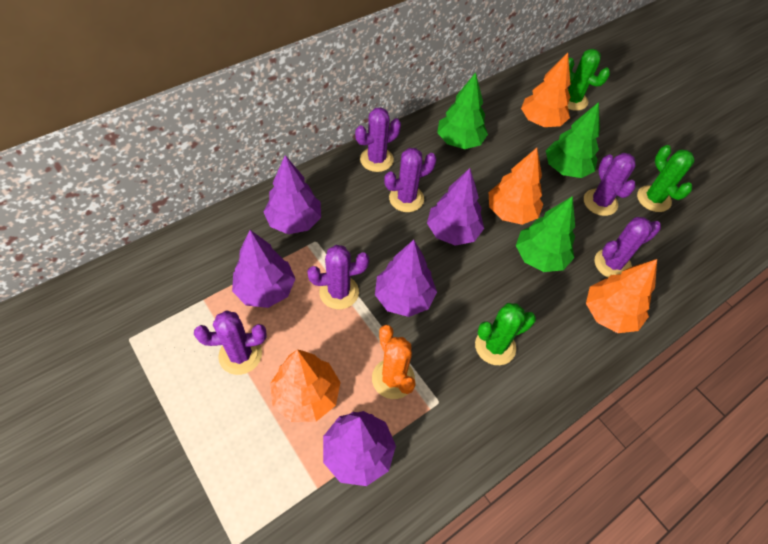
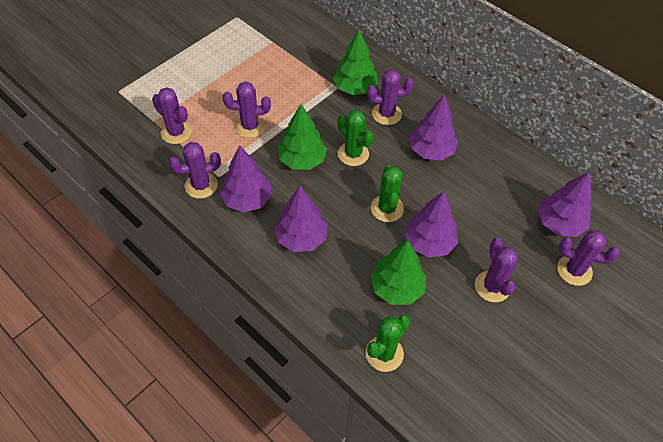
orange cactus: 1 -> 0
orange tree: 4 -> 0

